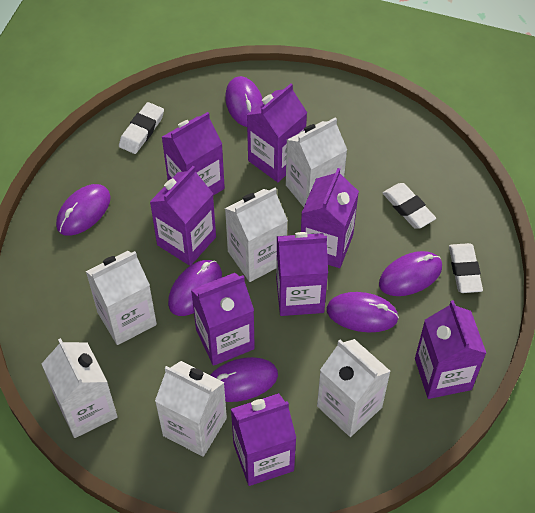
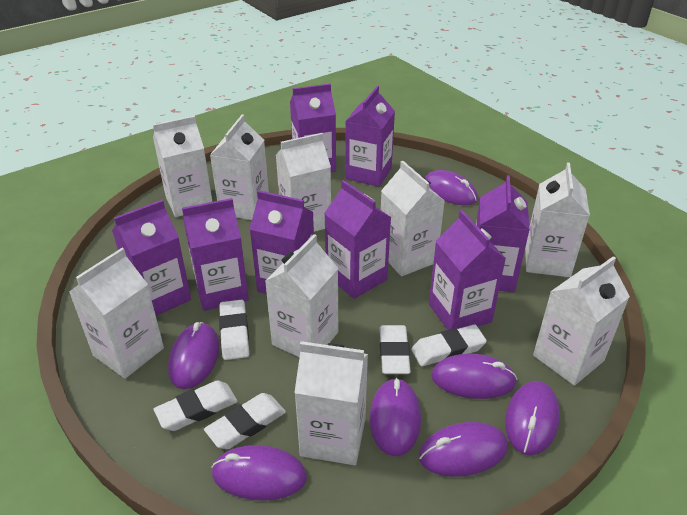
purple mouse: 6 -> 7
white carton: 6 -> 9
white eraser: 3 -> 5

